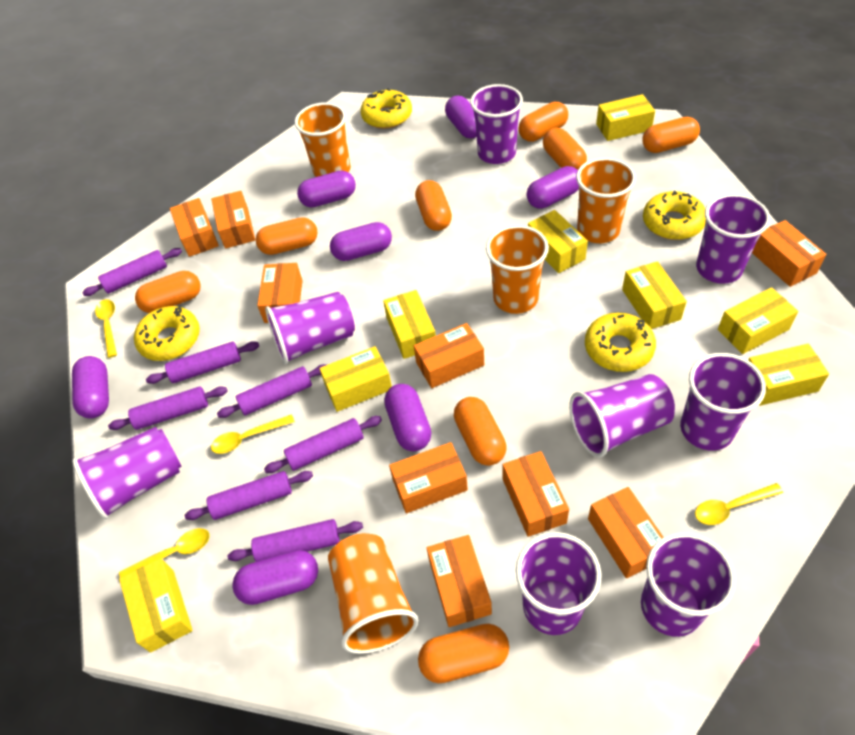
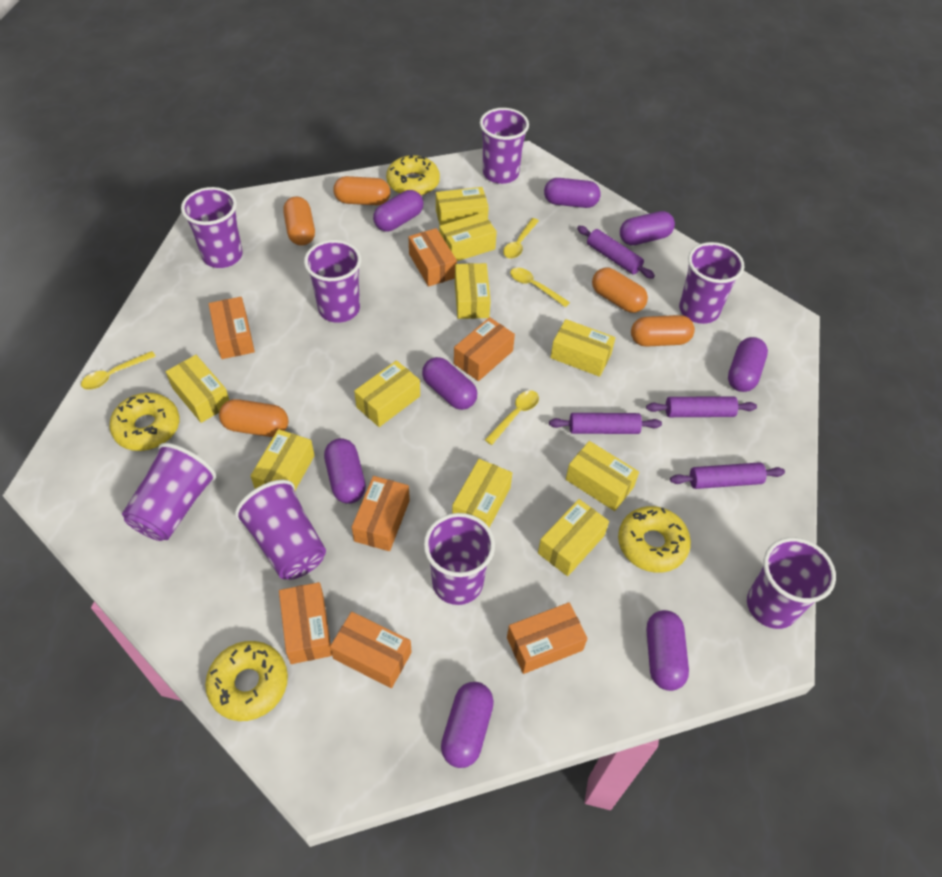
orange box: 9 -> 7
orange capsule: 8 -> 5
orange cup: 4 -> 0
purple capsule: 7 -> 8
purple rolling pin: 7 -> 4
yellow box: 8 -> 10

